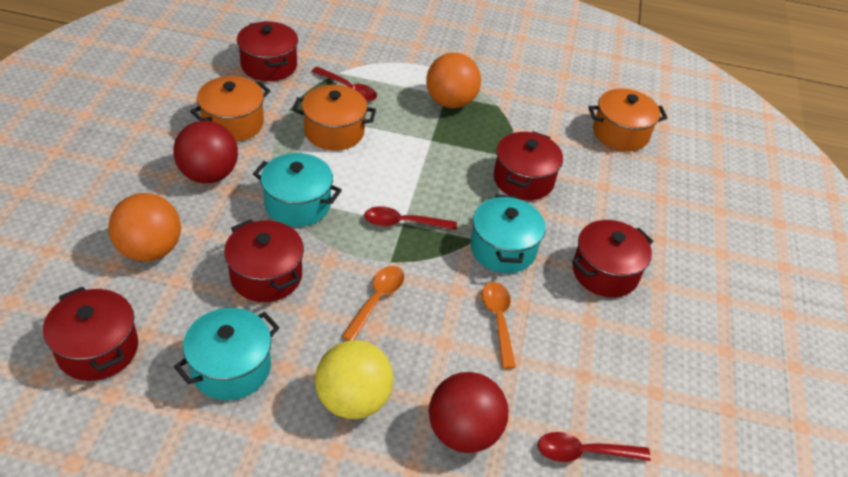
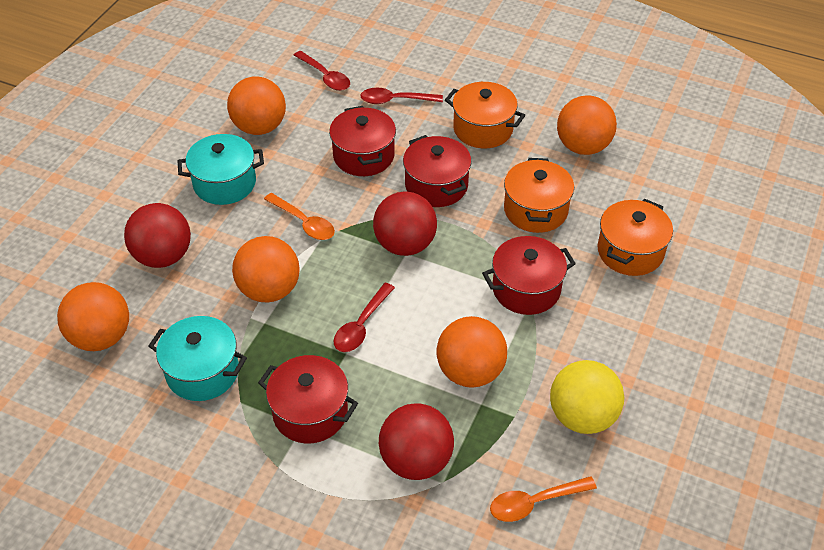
orange ball: 2 -> 5
red ball: 2 -> 3
red pot: 5 -> 4
turquoise pot: 3 -> 2

